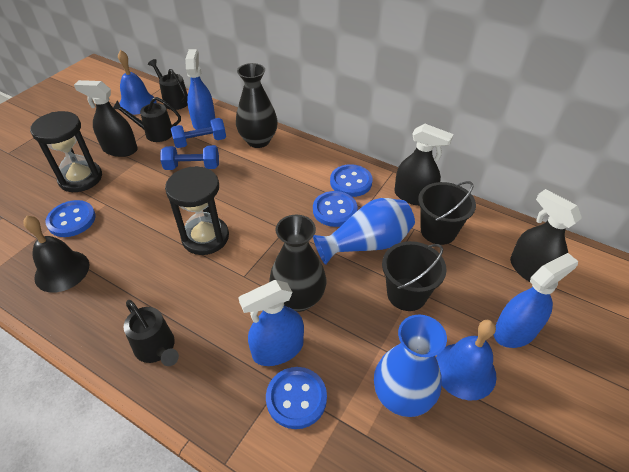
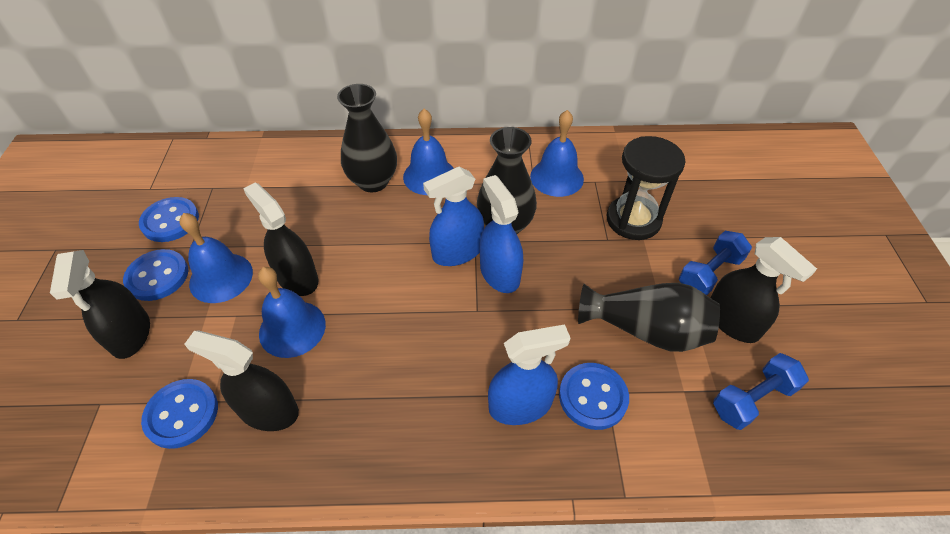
black bell: 1 -> 0
black bucket: 2 -> 0
black hourglass: 2 -> 1
black spray bottle: 3 -> 4
black vase: 2 -> 3
black watering can: 3 -> 0
blue bell: 2 -> 4
blue vase: 2 -> 0

